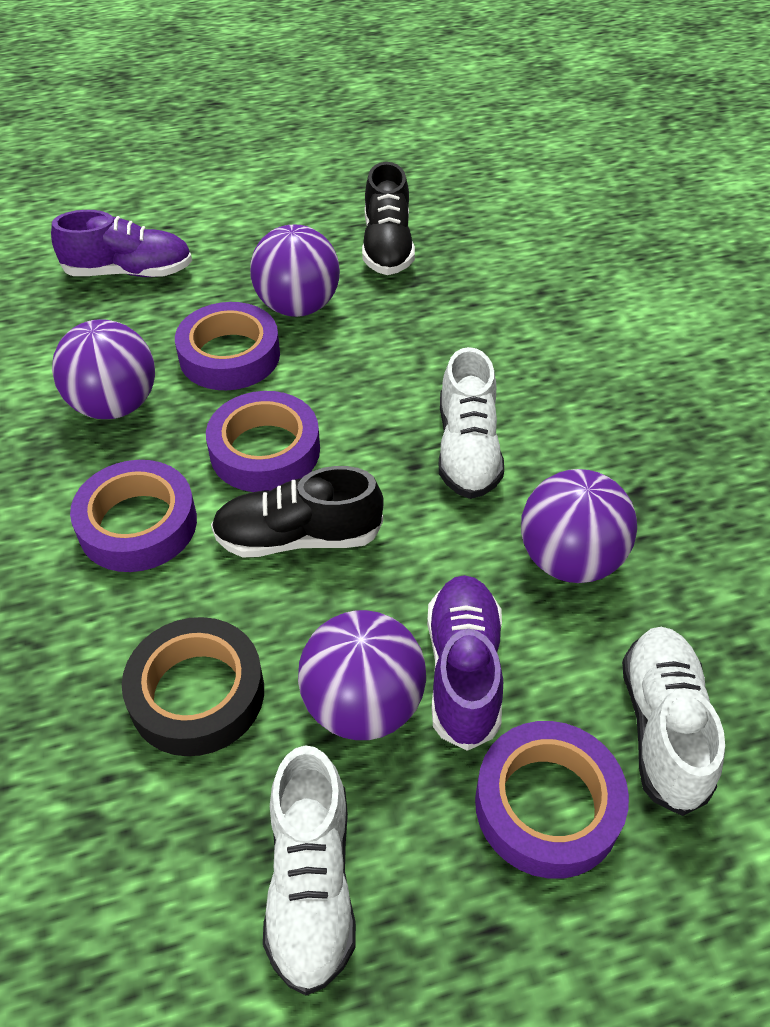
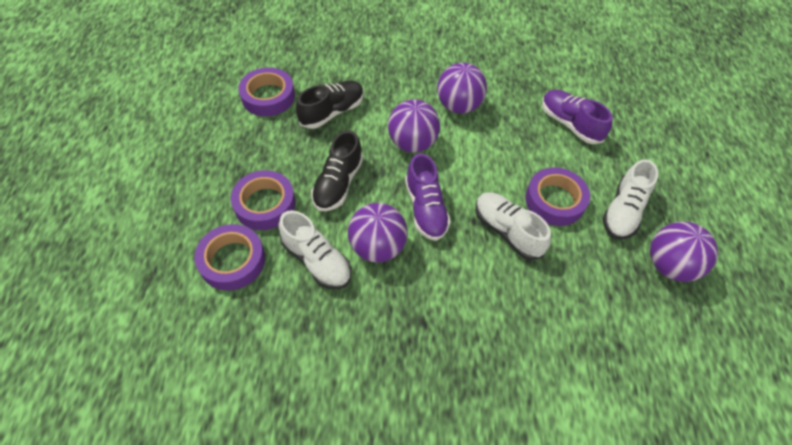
black tape: 1 -> 0

